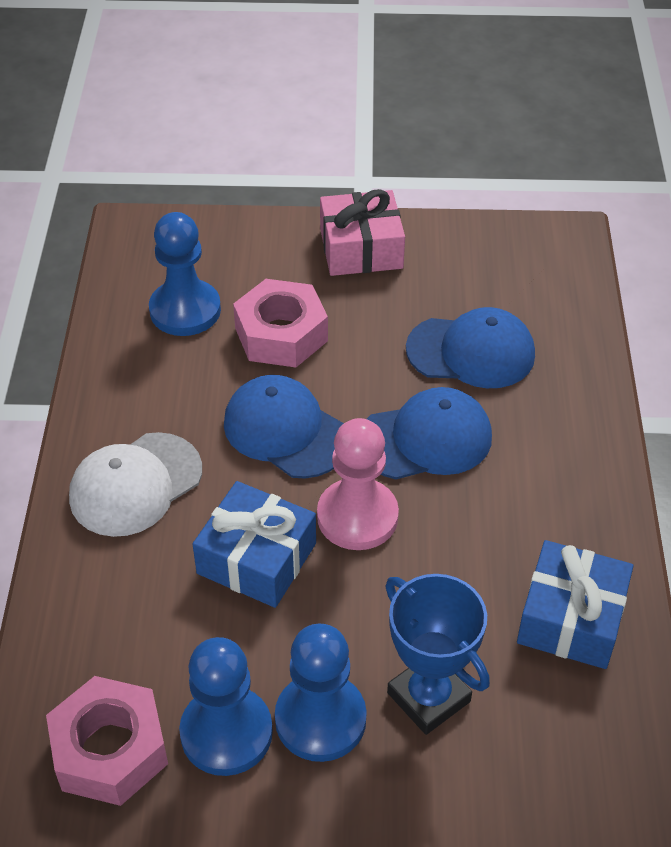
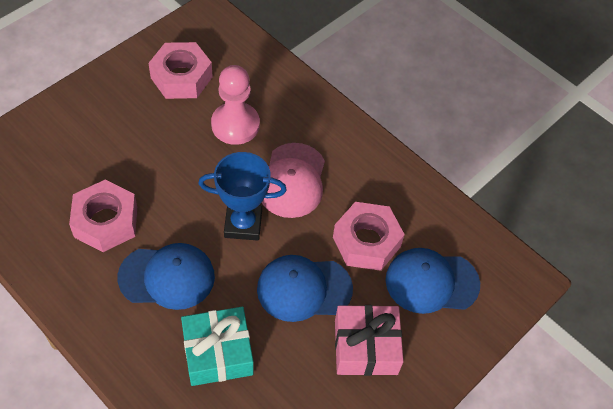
blue gift: 2 -> 0
blue pawn: 3 -> 0
pink cap: 0 -> 1
pink nut: 2 -> 3
turquoise gift: 0 -> 1
white cap: 1 -> 0

